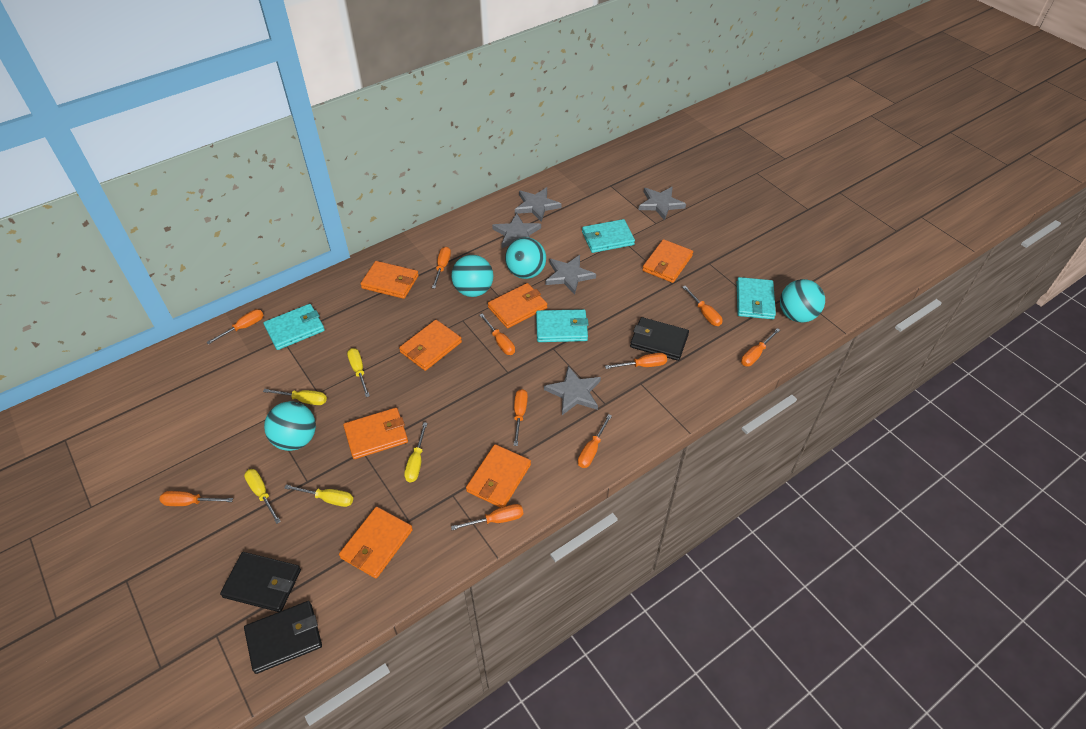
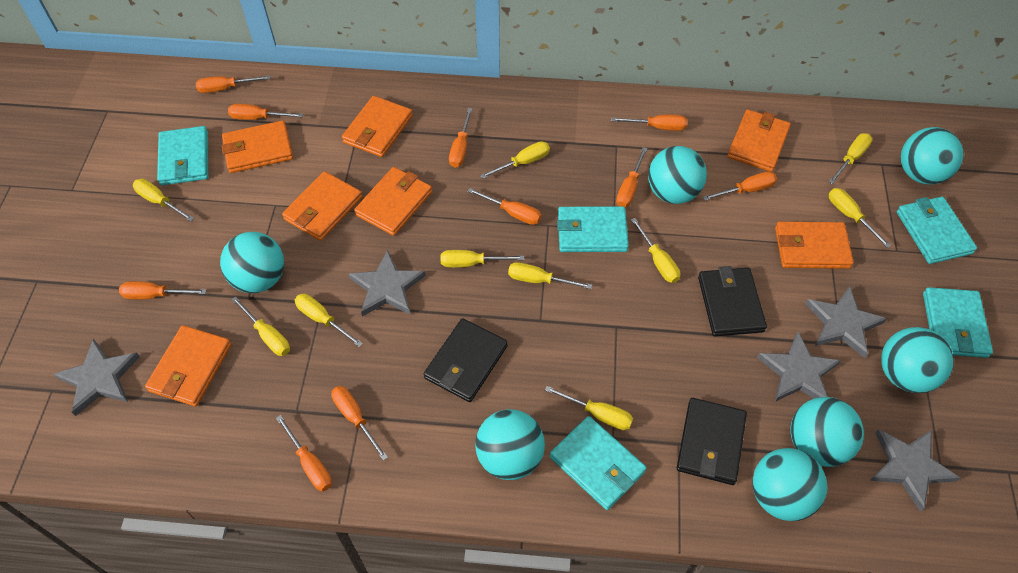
turquoise ball: 4 -> 7
turquoise wallet: 4 -> 5
yellow screwdriver: 5 -> 10

